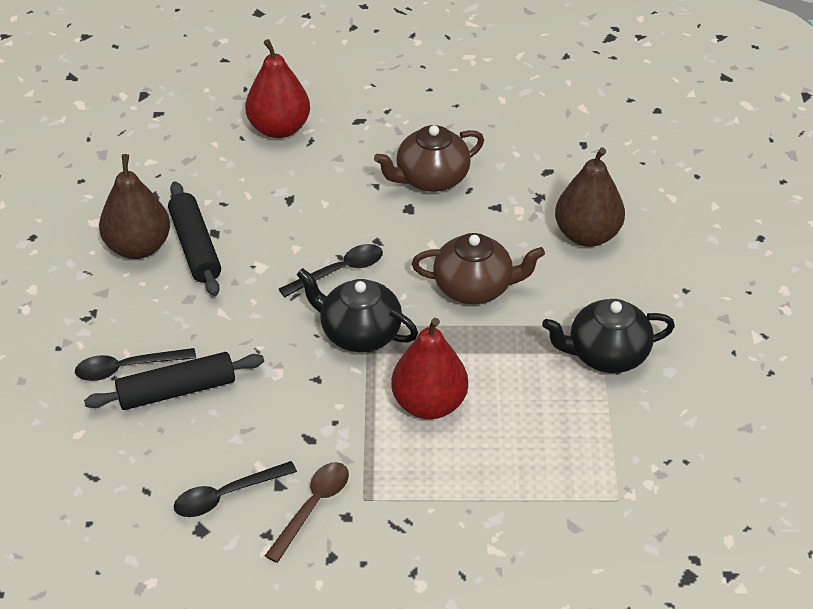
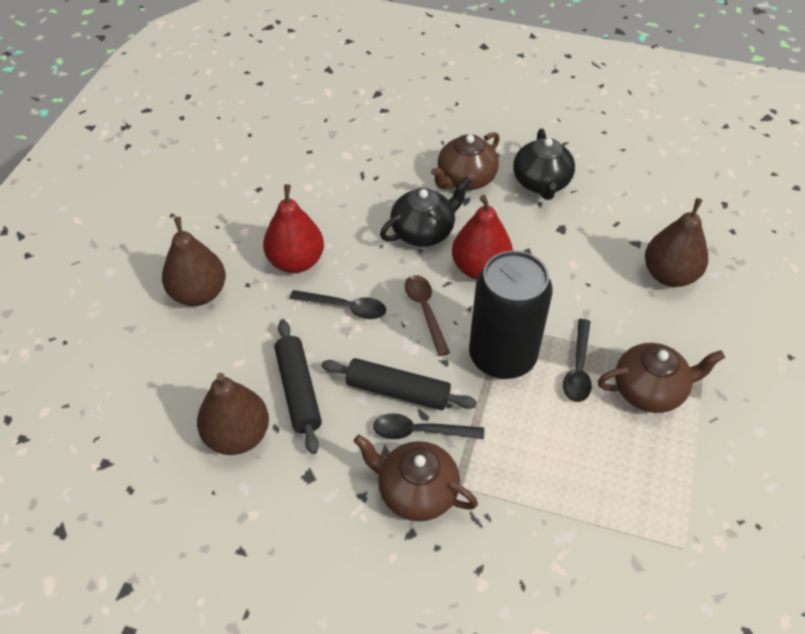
black can: 0 -> 1
brown pear: 2 -> 3
brown teapot: 2 -> 3

